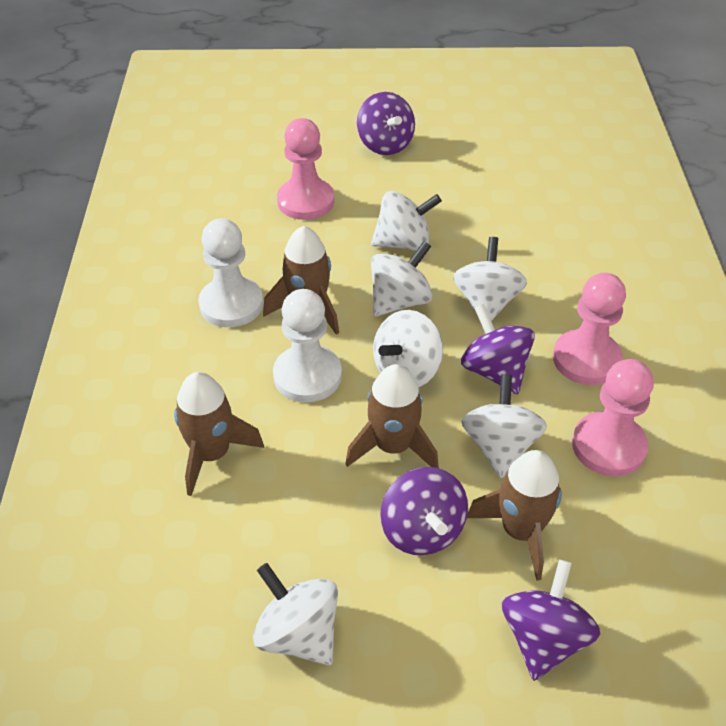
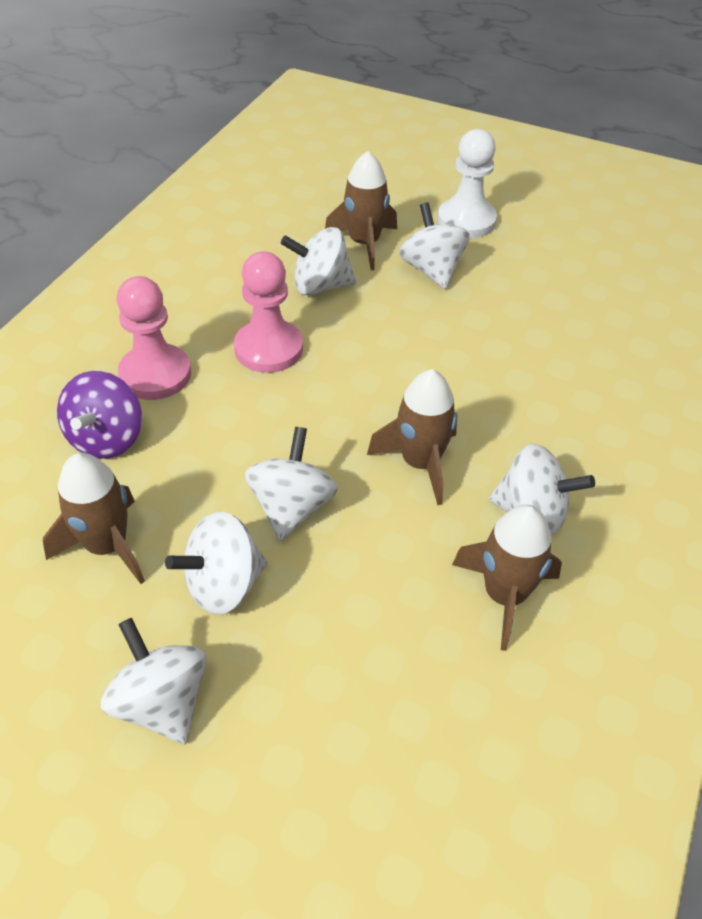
pink pawn: 3 -> 2
purple spinning top: 4 -> 1
white pawn: 2 -> 1

